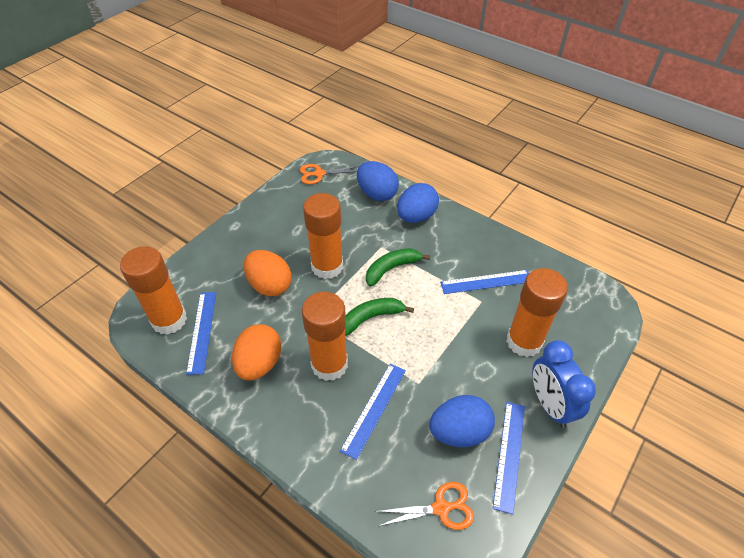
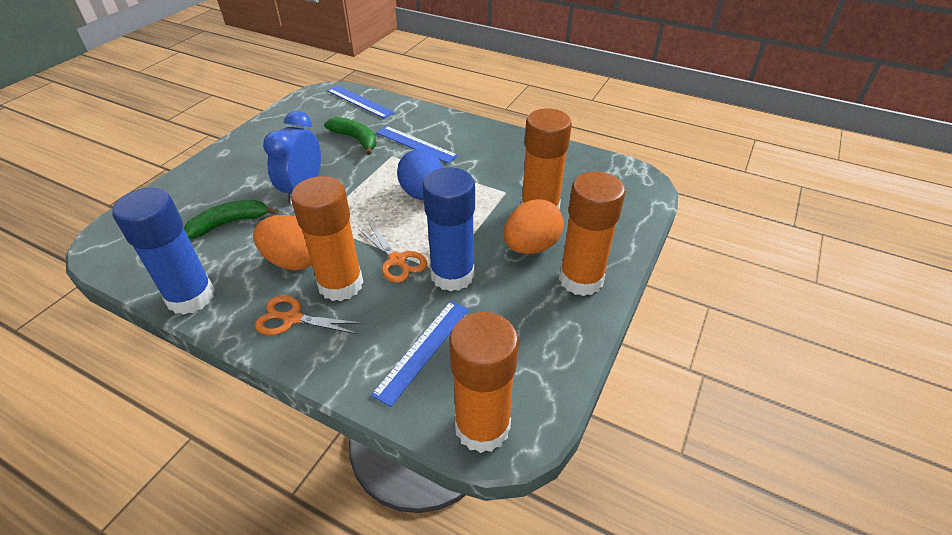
blue egg: 3 -> 1
blue glue stick: 0 -> 2
blue ruler: 4 -> 3

